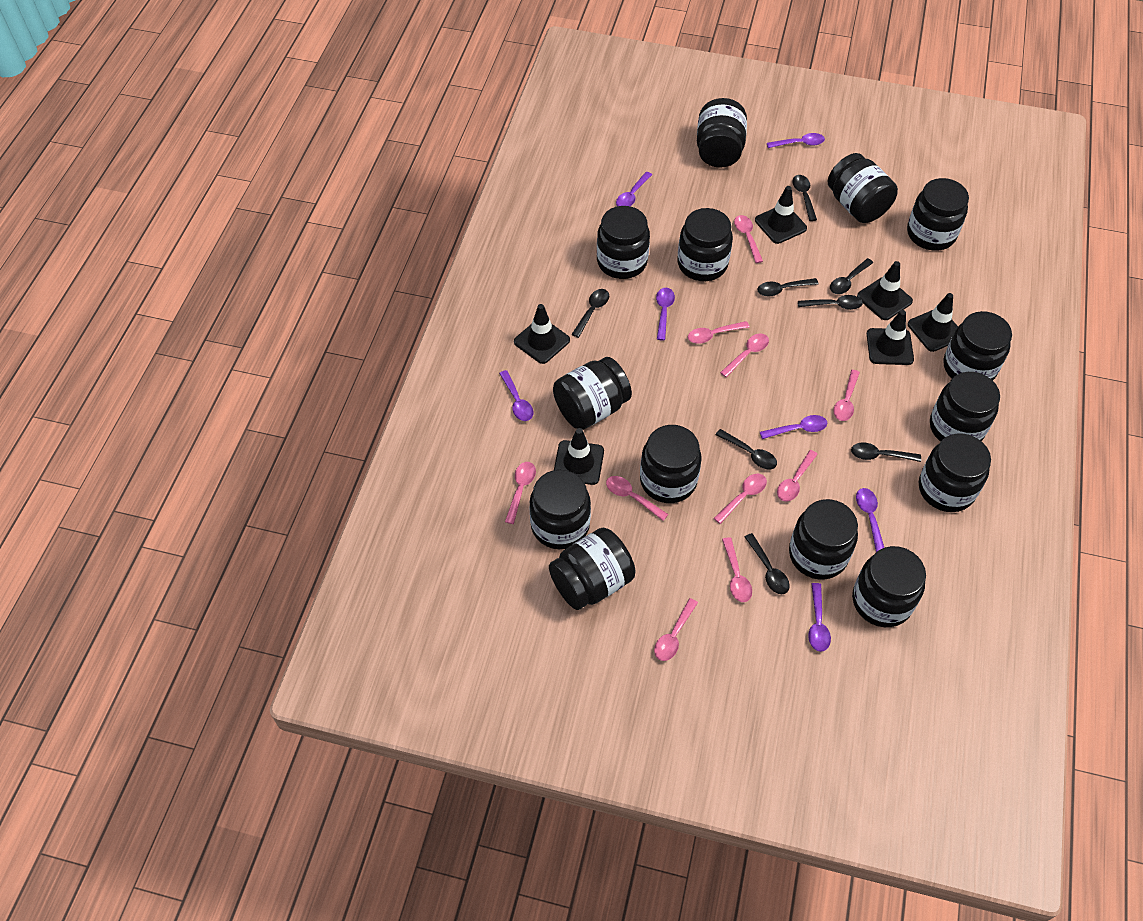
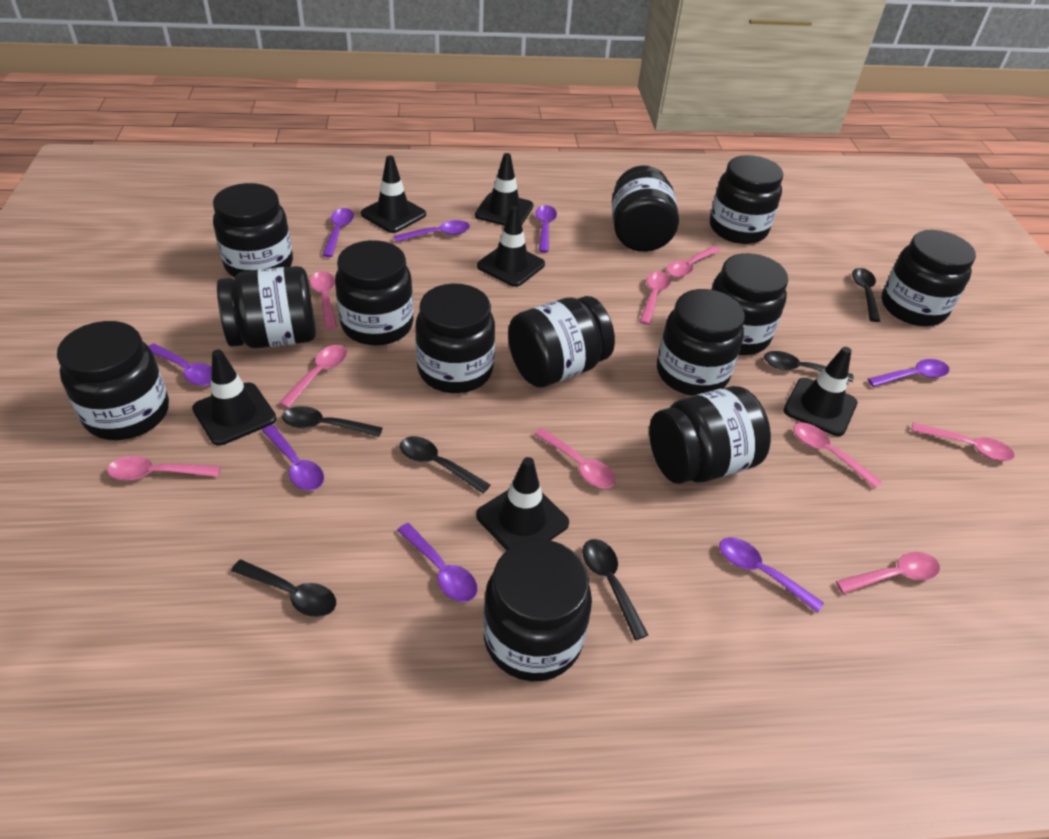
black jar: 14 -> 13
black spoon: 8 -> 6
pink spoon: 10 -> 9
purple spoon: 7 -> 8

